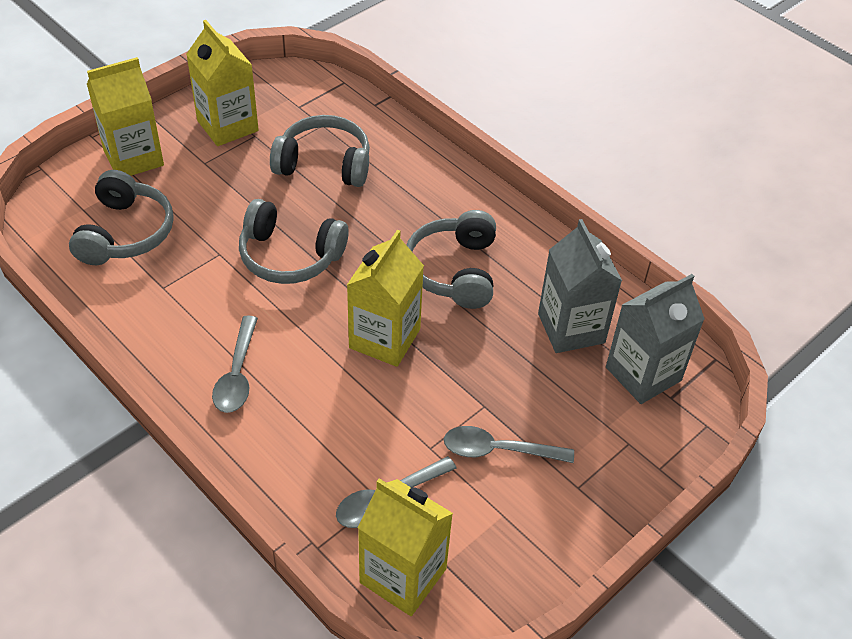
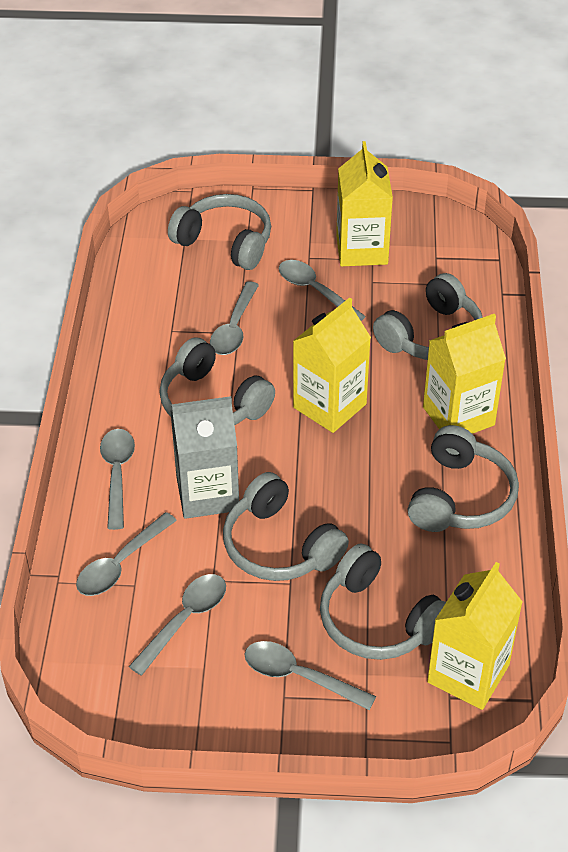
grey carton: 2 -> 1
grey headphones: 4 -> 6
grey spoon: 3 -> 6

